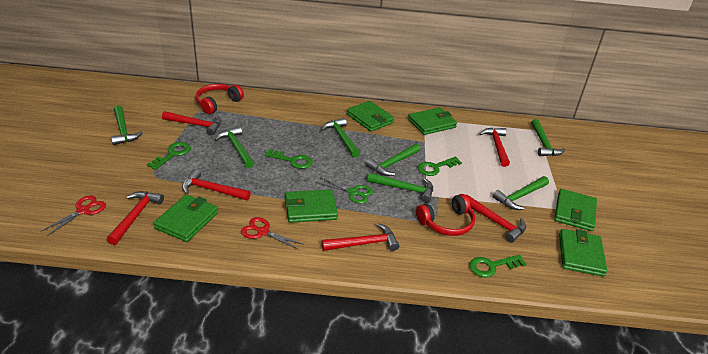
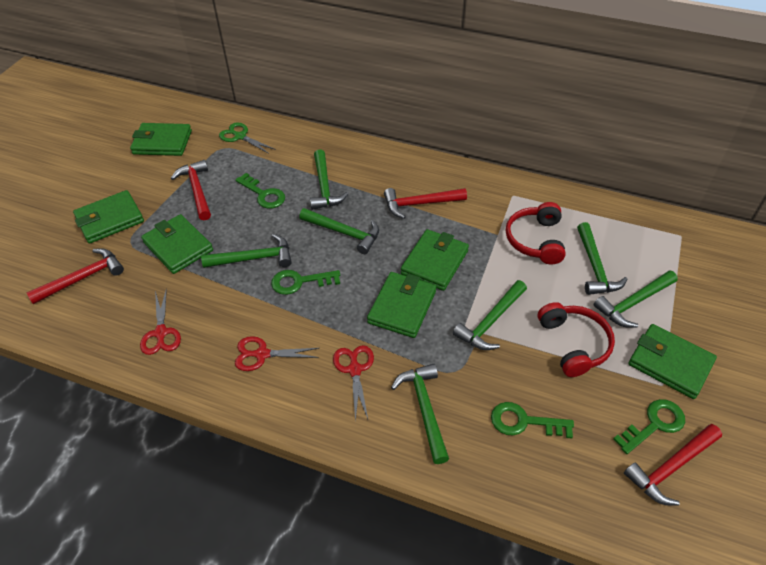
red hammer: 6 -> 4
red scissors: 2 -> 3

